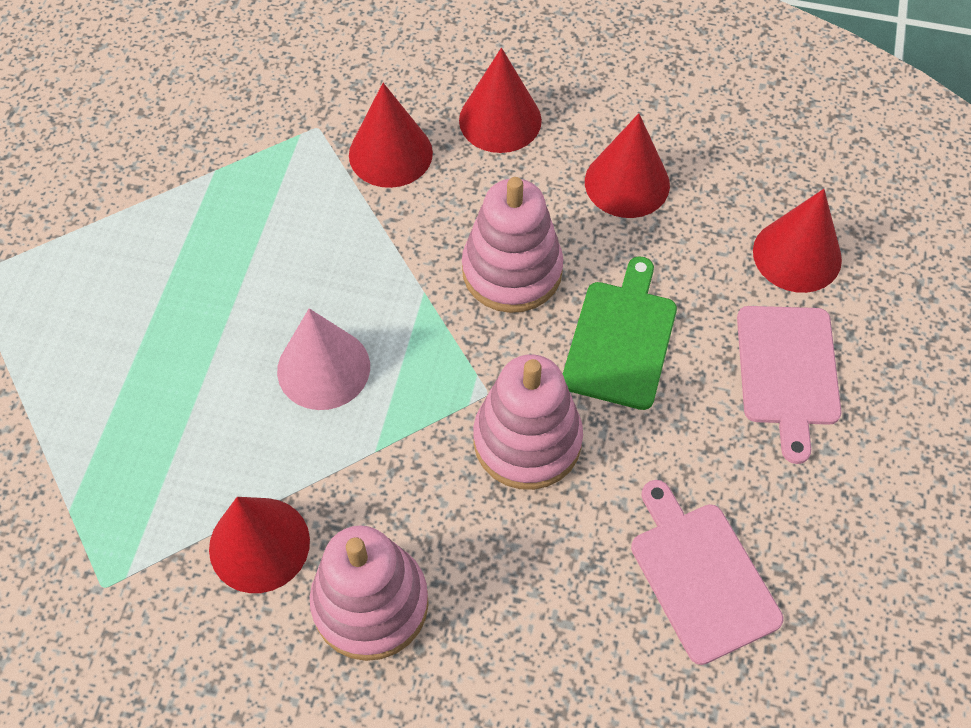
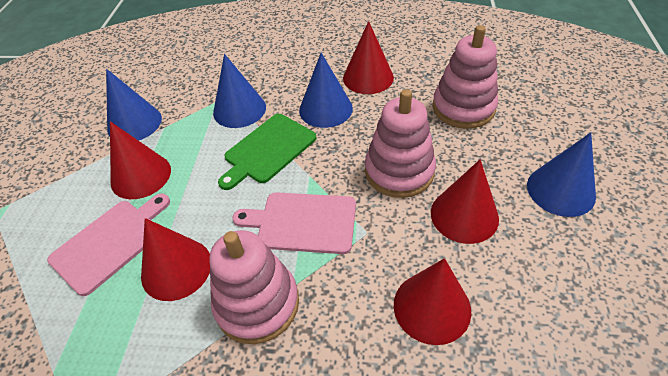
blue cone: 0 -> 4
pink cone: 1 -> 0

